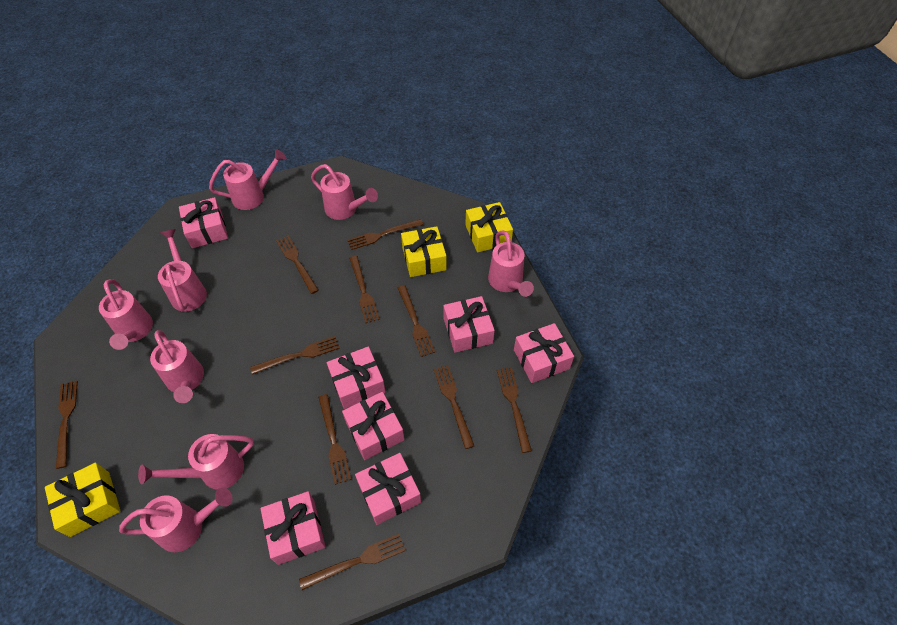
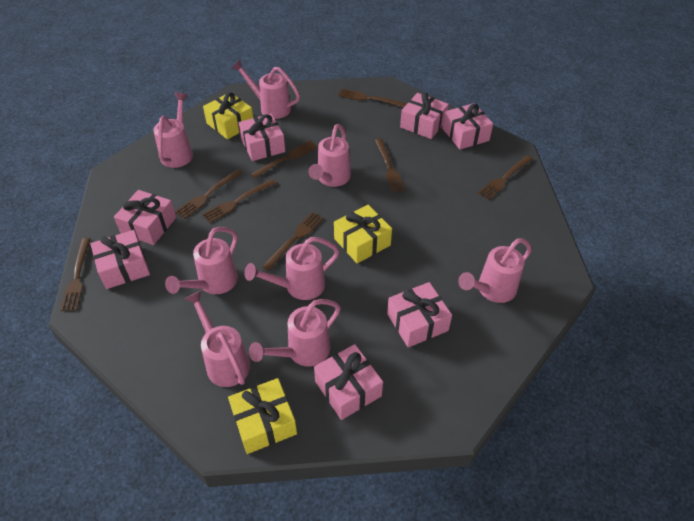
brown fork: 10 -> 8

